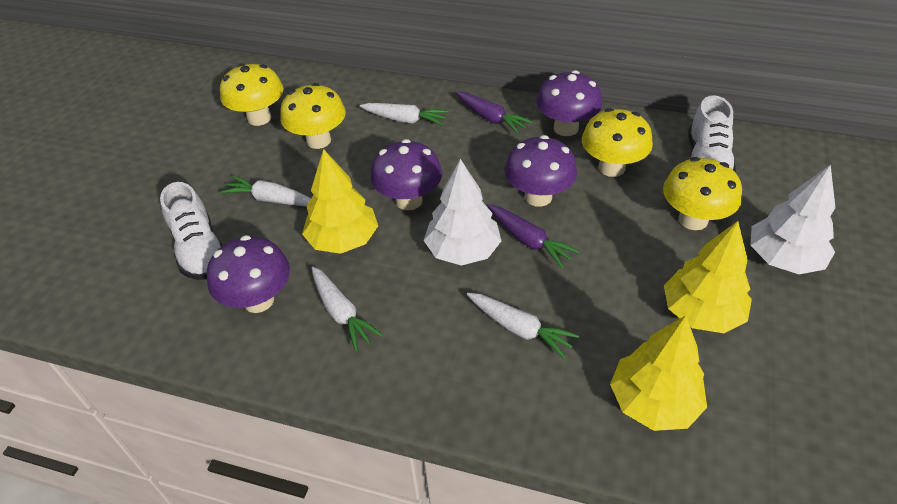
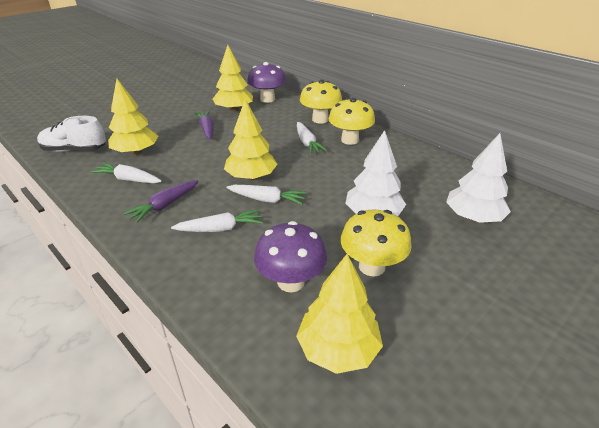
purple mushroom: 4 -> 2
white shoe: 2 -> 1
yellow mushroom: 4 -> 3
yellow tree: 3 -> 4

